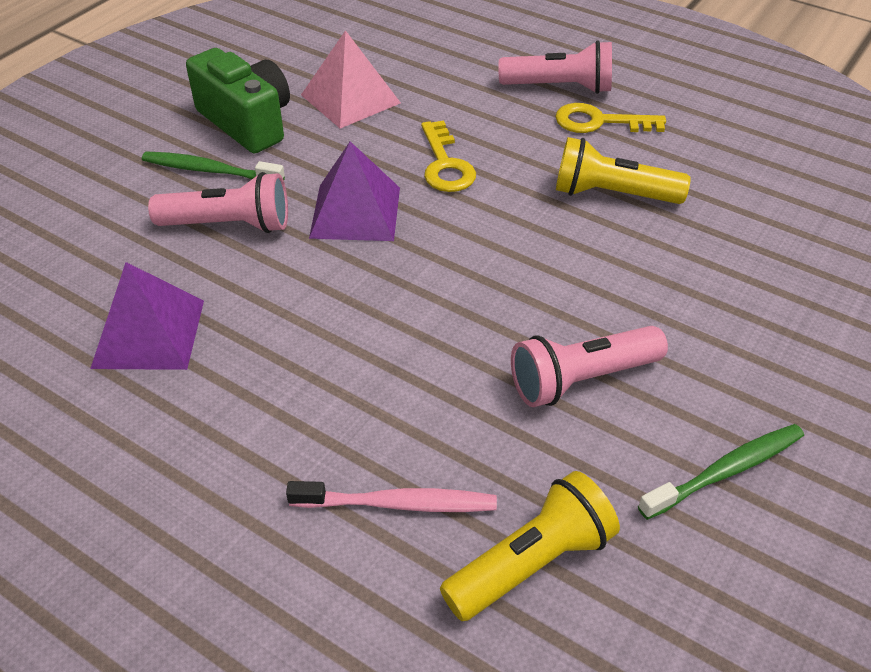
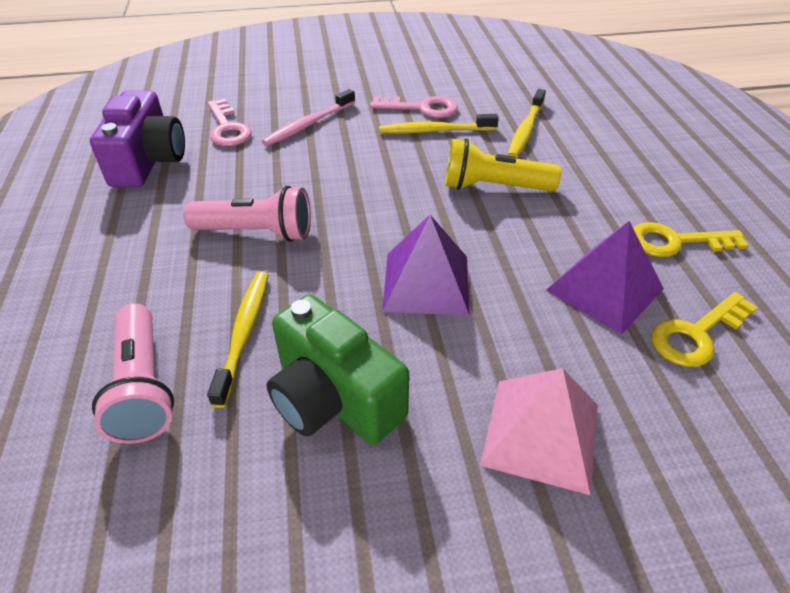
green toothbrush: 2 -> 0
pink flashlight: 3 -> 2
pink key: 0 -> 2
purple camera: 0 -> 1
yellow flashlight: 2 -> 1
yellow toothbrush: 0 -> 3

